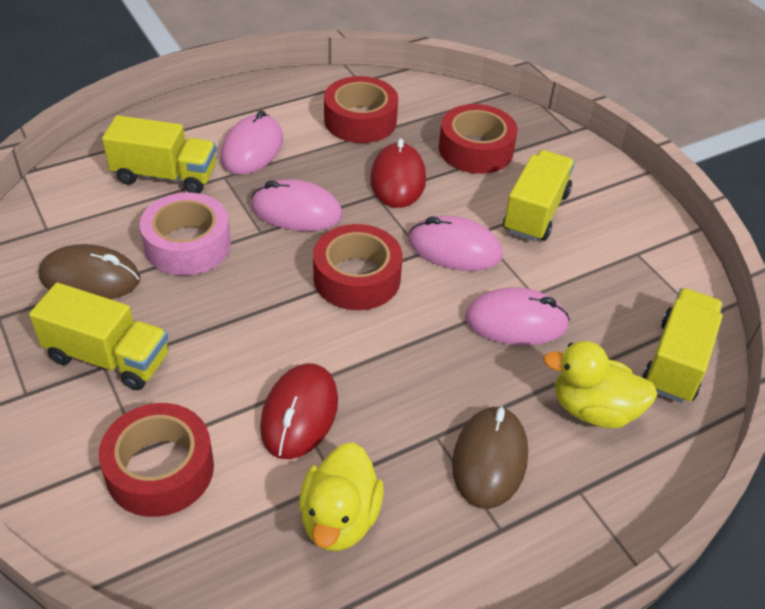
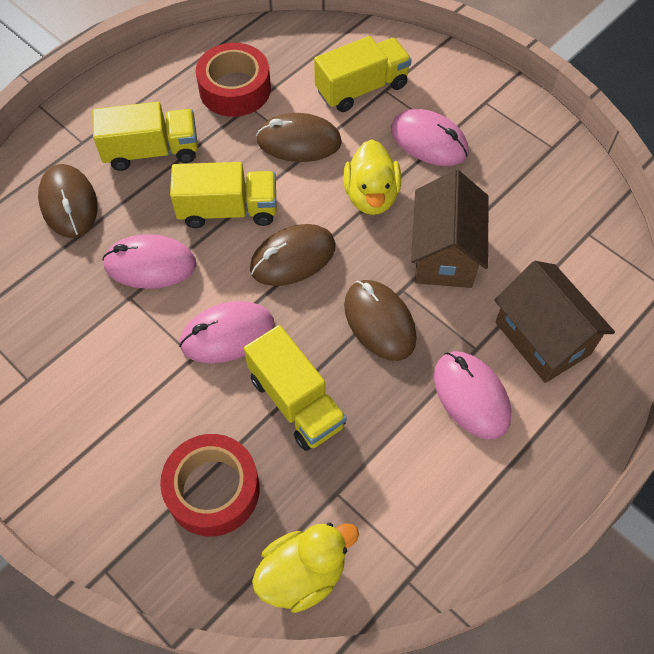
brown house: 0 -> 2
brown mouse: 2 -> 4
pink tape: 1 -> 0
red mouse: 2 -> 0
red tape: 4 -> 2

